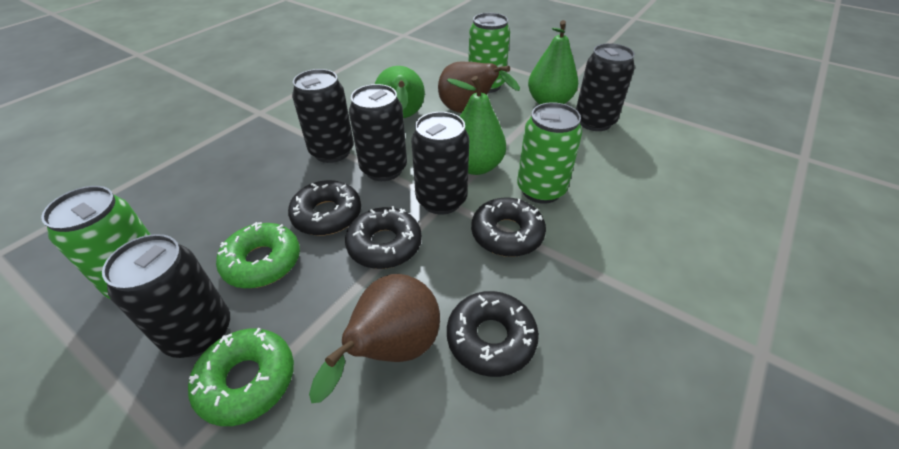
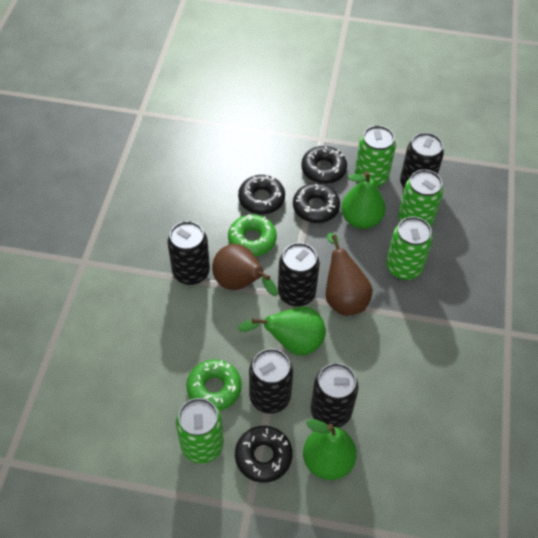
green can: 3 -> 4

